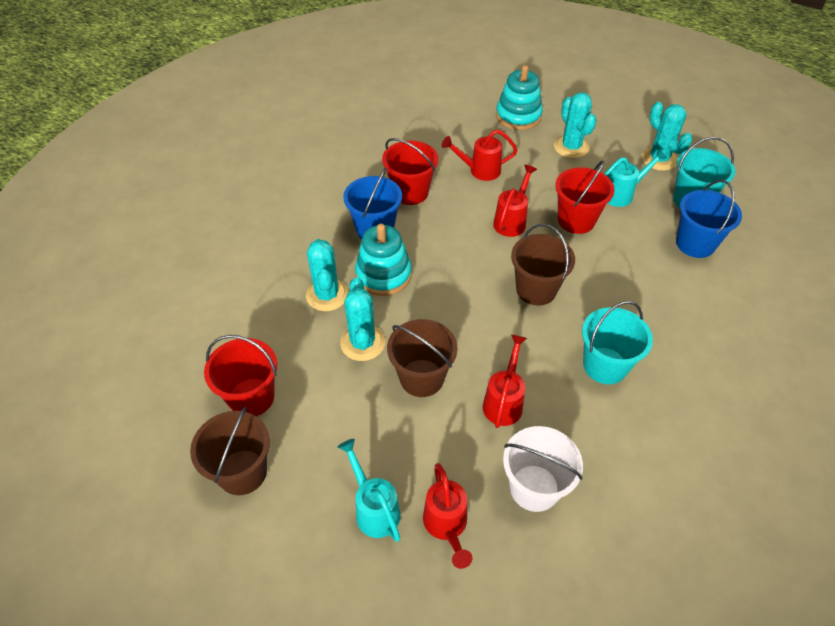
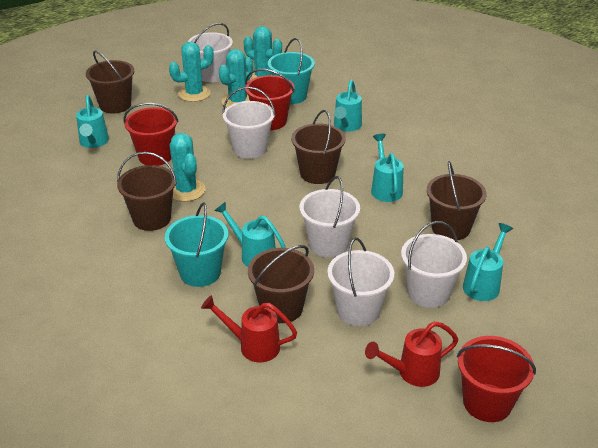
blue bucket: 2 -> 0
brown bucket: 3 -> 5
red watering can: 4 -> 2
turquoise stacking toy: 2 -> 0
turquoise watering can: 2 -> 5
white bucket: 1 -> 5

